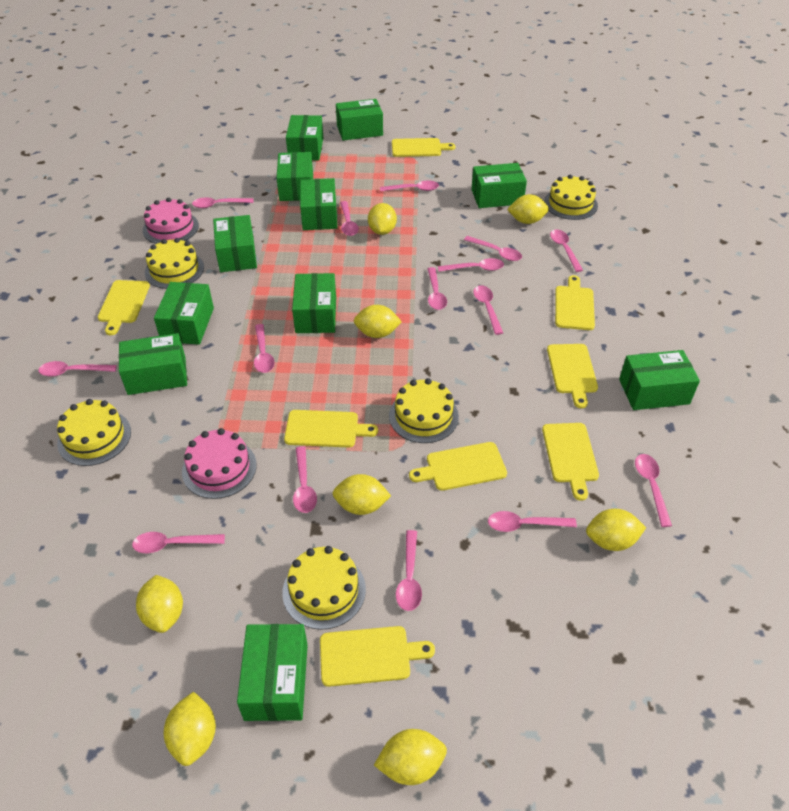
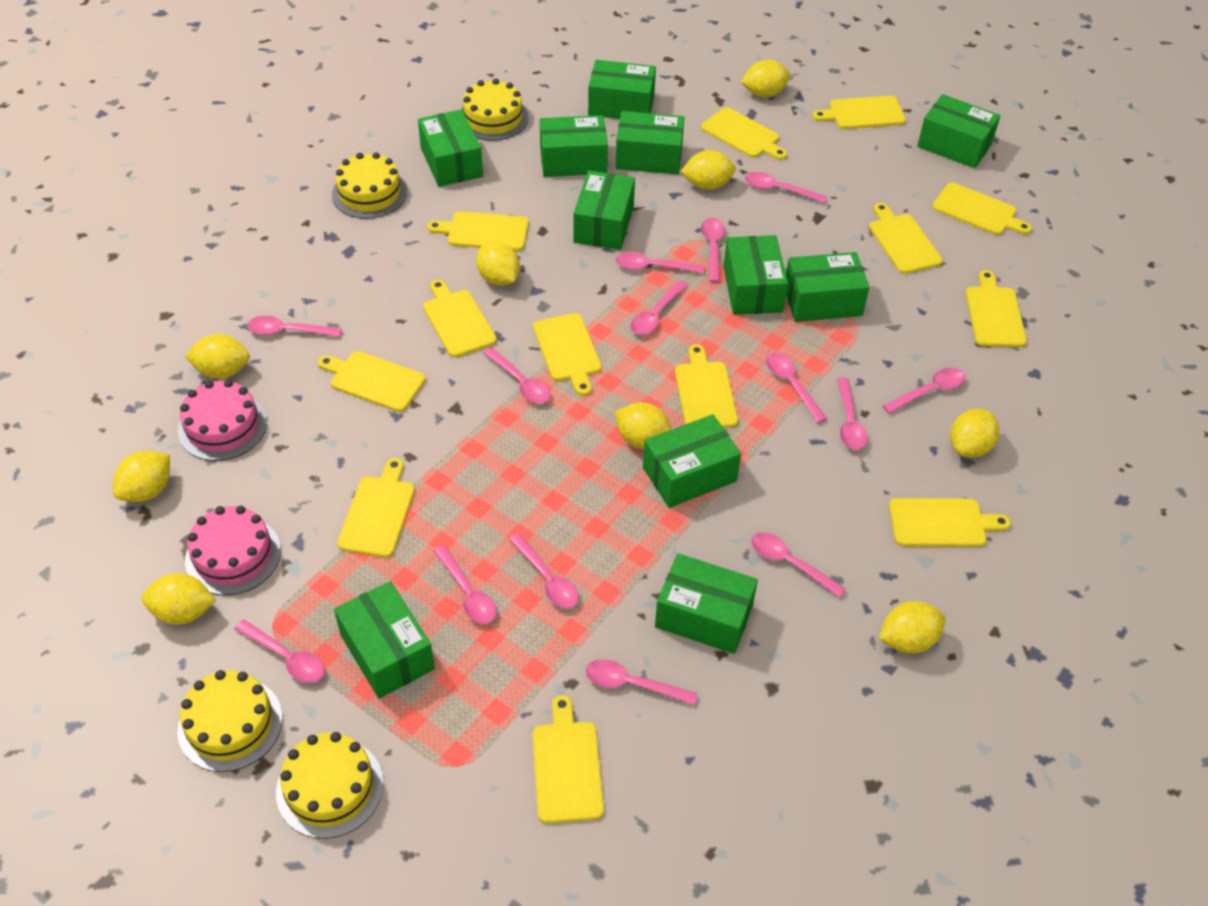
pink spoon: 15 -> 14
yellow cake: 5 -> 4
yellow cutting board: 8 -> 13
yellow lemon: 8 -> 9

